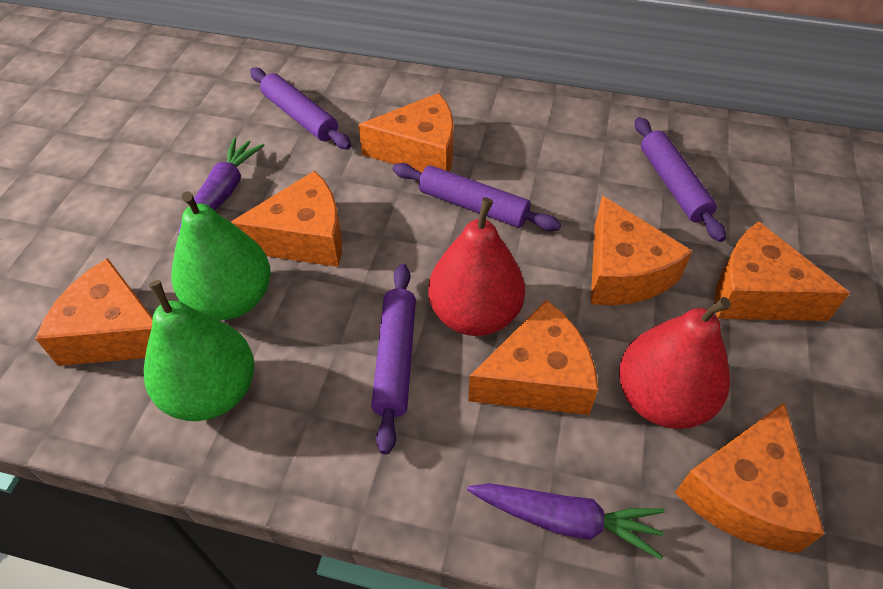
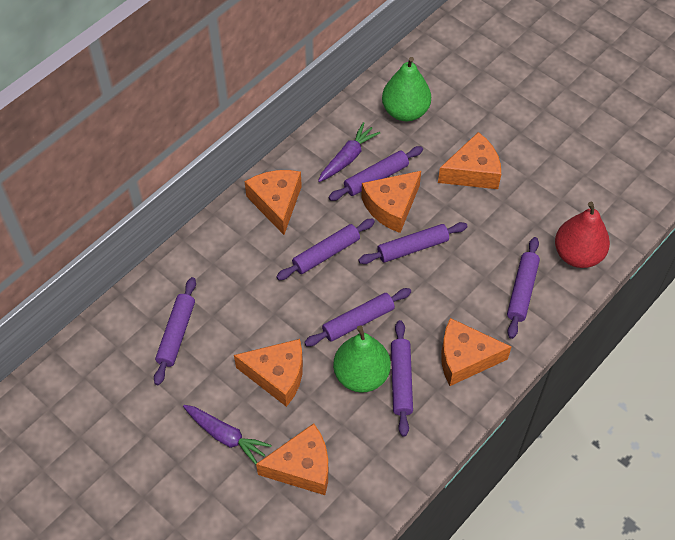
orange cheese: 7 -> 6
purple rolling pin: 4 -> 7
red pear: 2 -> 1

